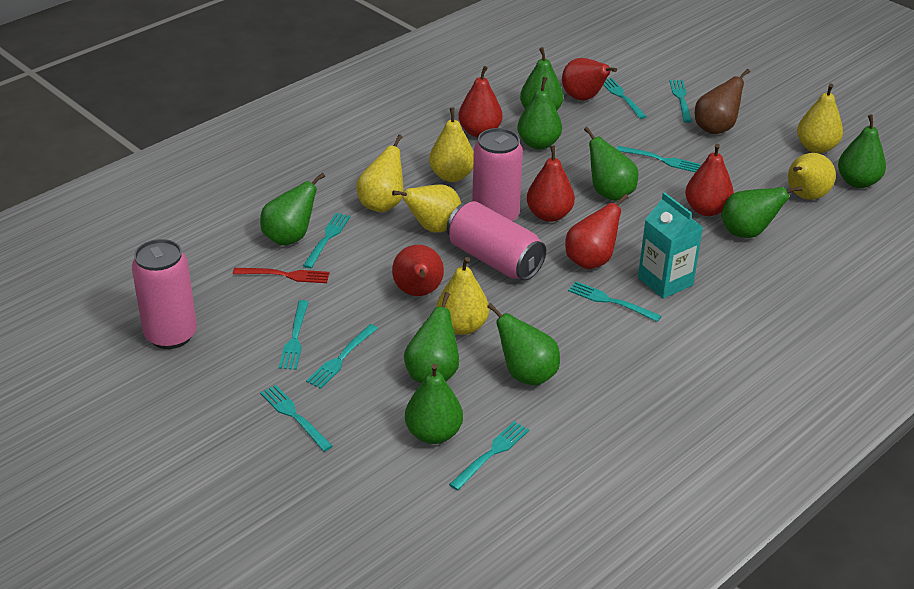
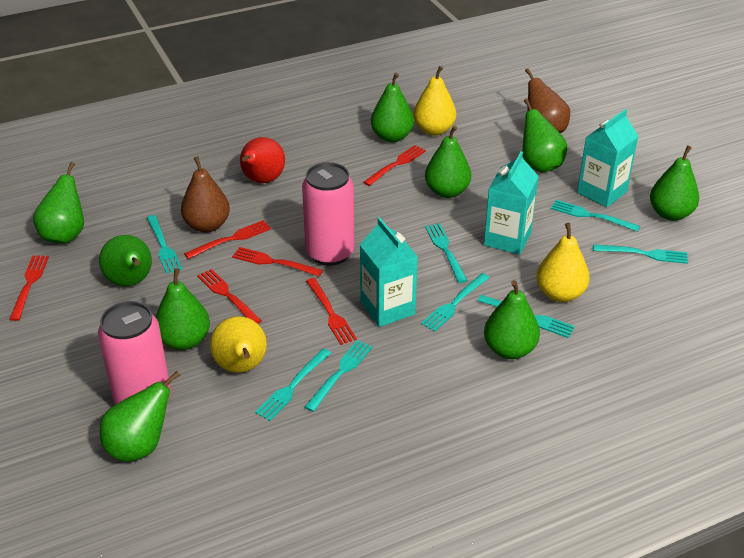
brown pear: 1 -> 2
pink can: 3 -> 2
red fork: 1 -> 6
red pear: 6 -> 1
turquoise carton: 1 -> 3
turquoise fork: 9 -> 8
yellow pear: 6 -> 3

